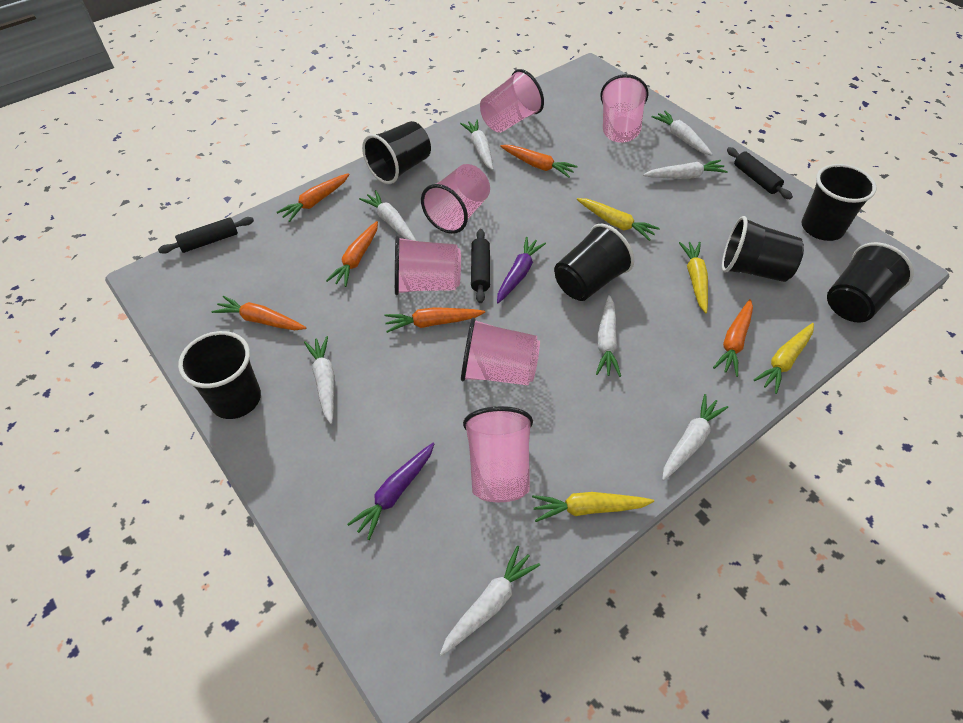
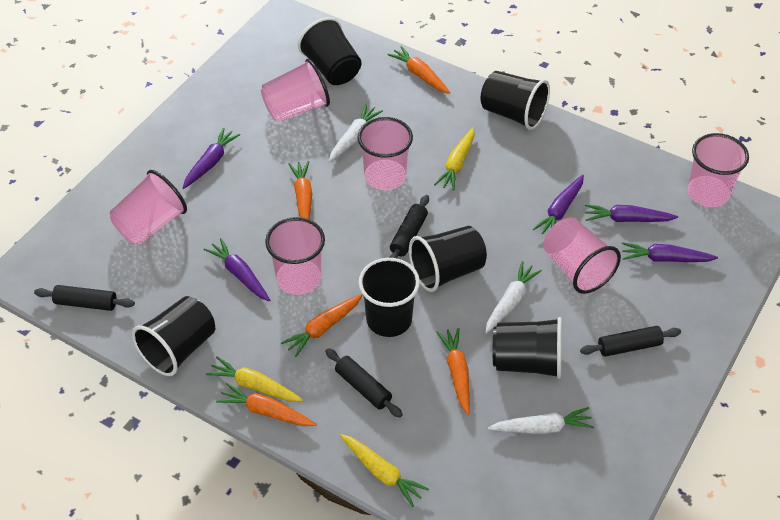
black rolling pin: 3 -> 4
orange carrot: 6 -> 5
purple carrot: 2 -> 5
white carrot: 8 -> 3
yellow carrot: 4 -> 3

